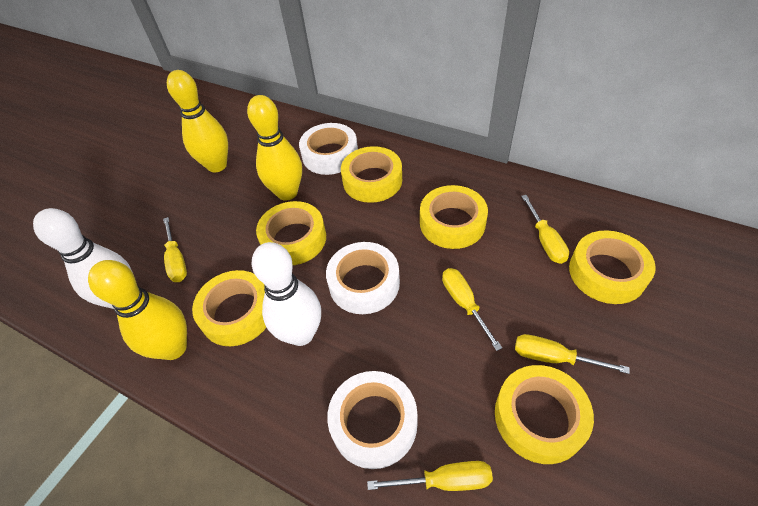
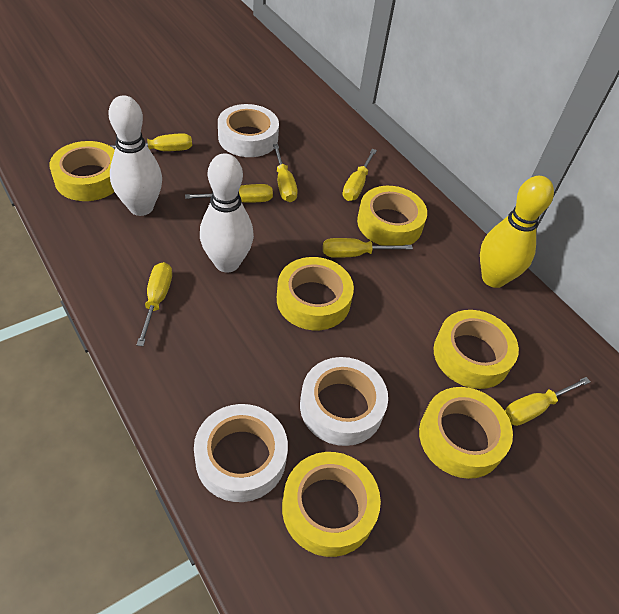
yellow bowling pin: 3 -> 1
yellow screwdriver: 5 -> 7

